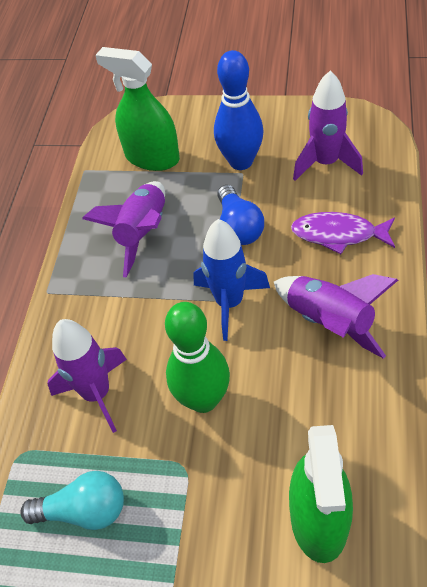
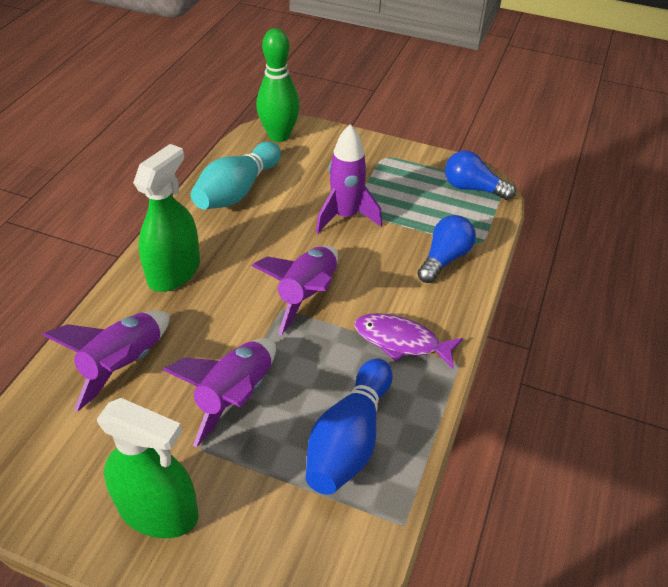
blue light bulb: 1 -> 2
blue rocket: 1 -> 0
turquoise bowling pin: 0 -> 1
turquoise light bulb: 1 -> 0

